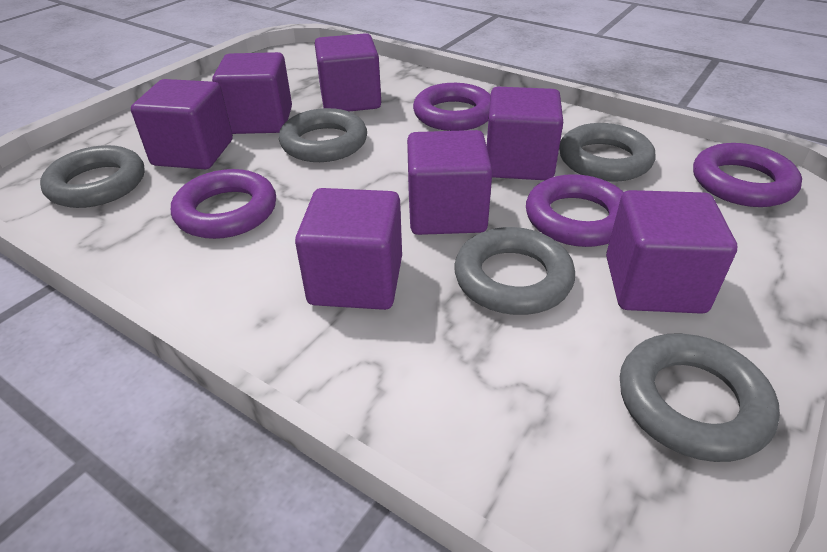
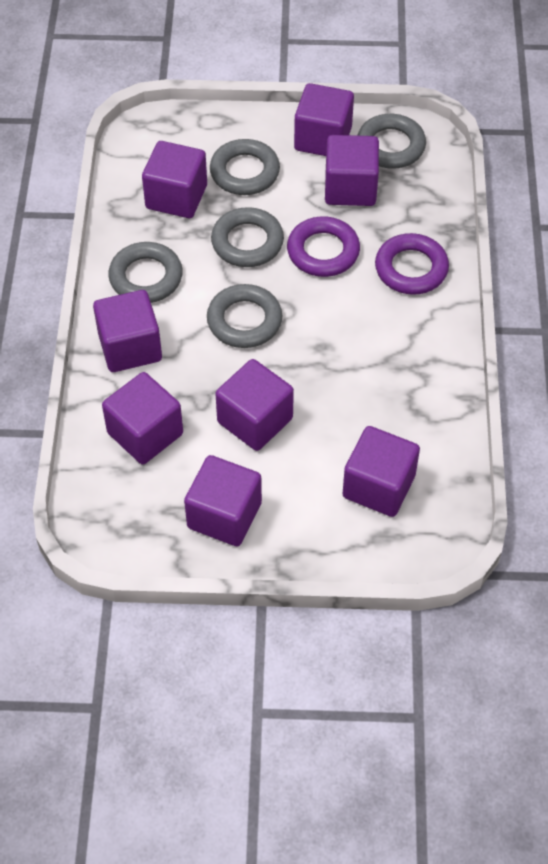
purple cube: 7 -> 8
purple ring: 4 -> 2

